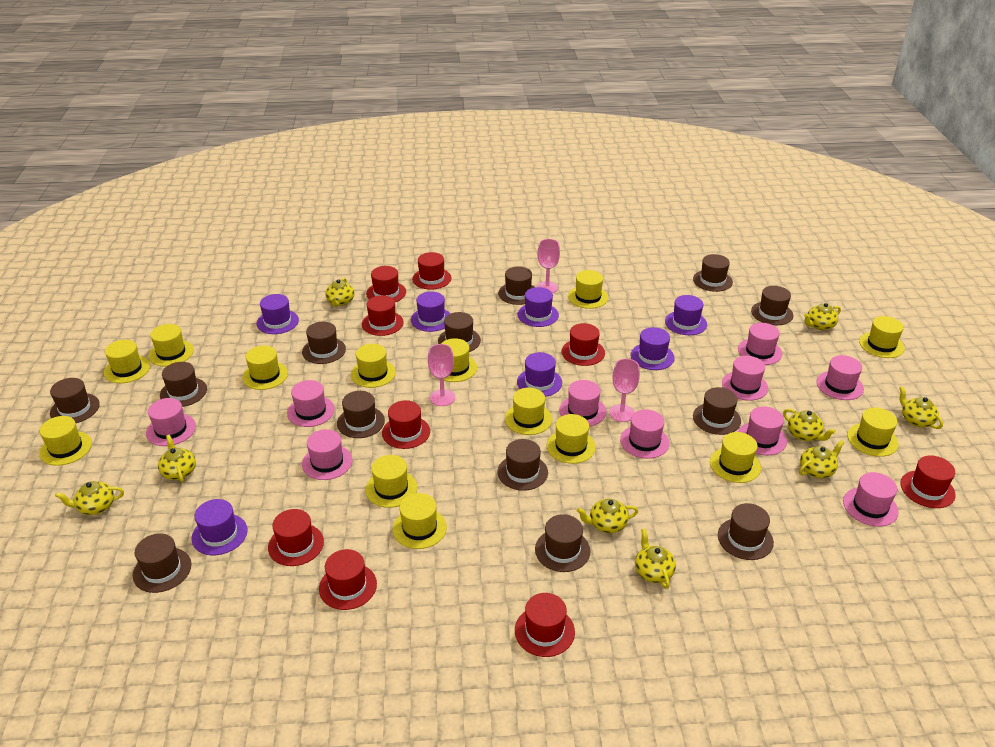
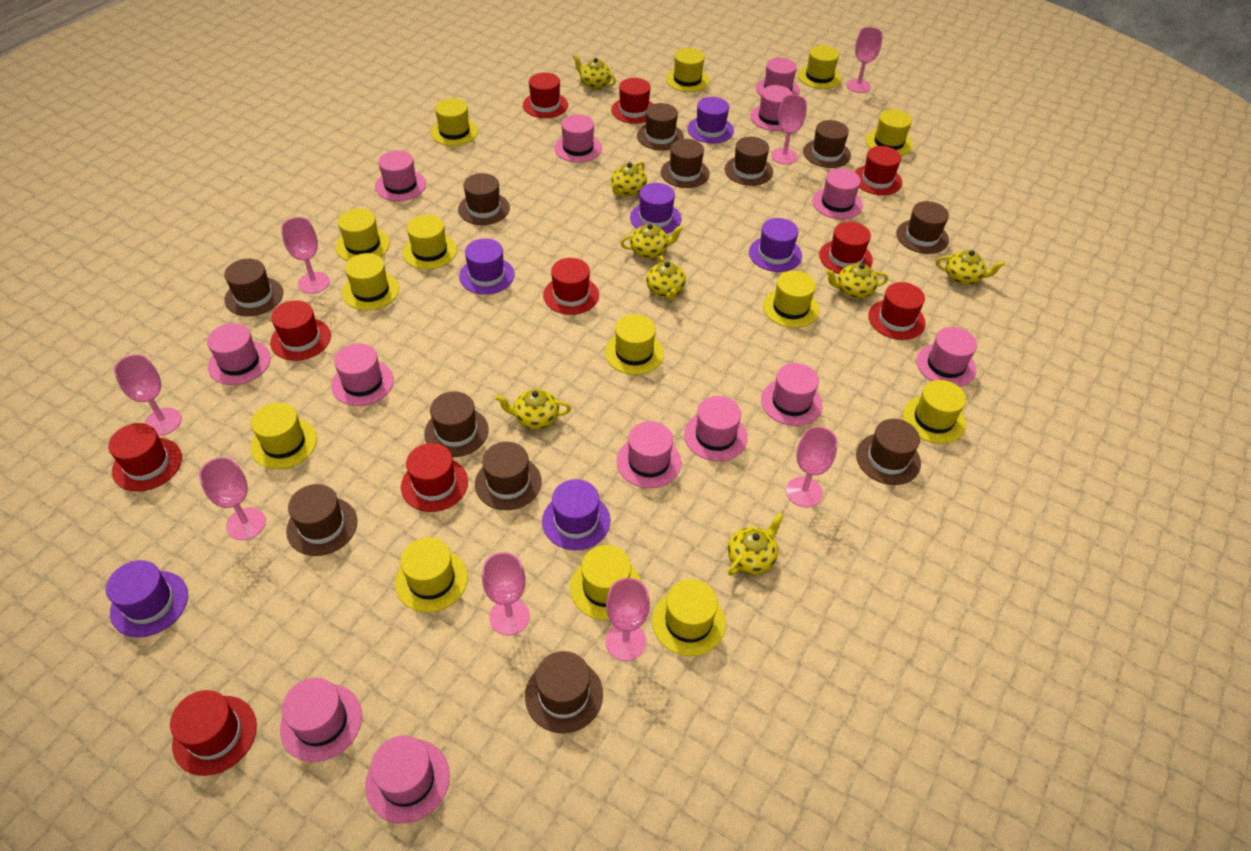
brown hat: 13 -> 12
pink goblet: 3 -> 8
pink hat: 10 -> 13
purple hat: 7 -> 6
red hat: 9 -> 10
yellow teapot: 9 -> 8

